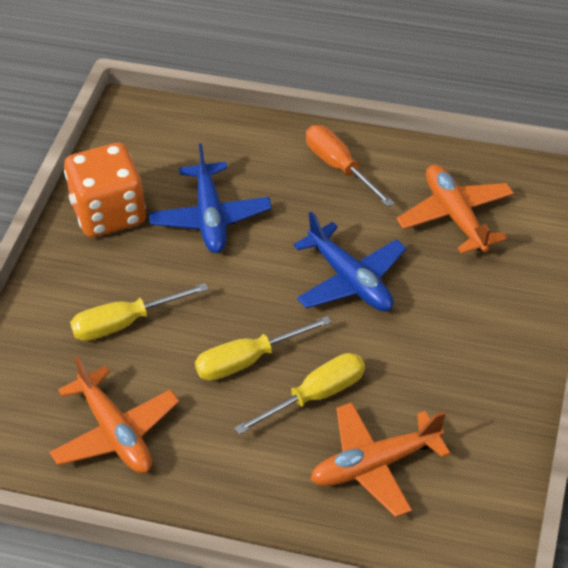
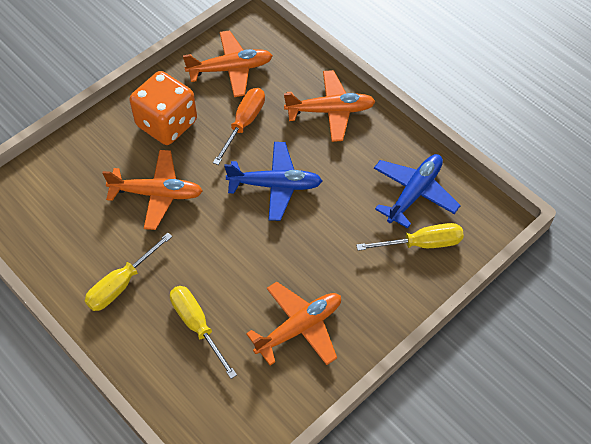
orange plane: 3 -> 4

